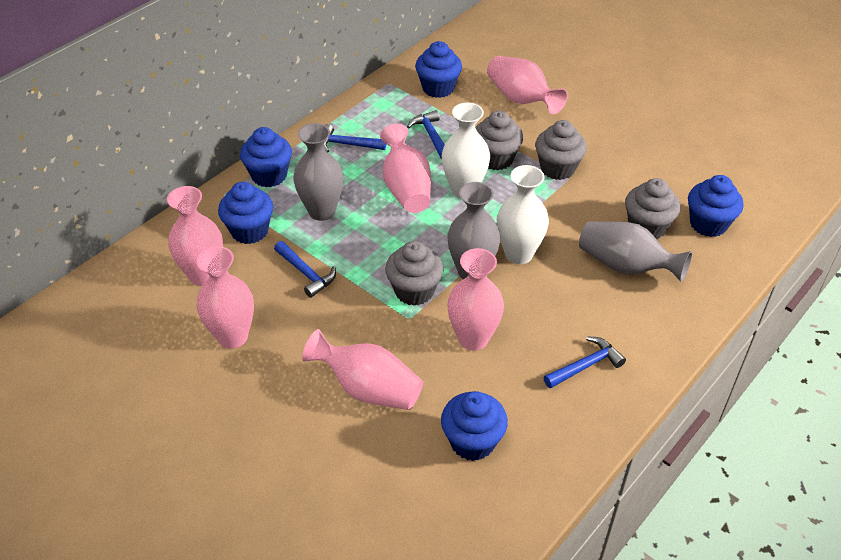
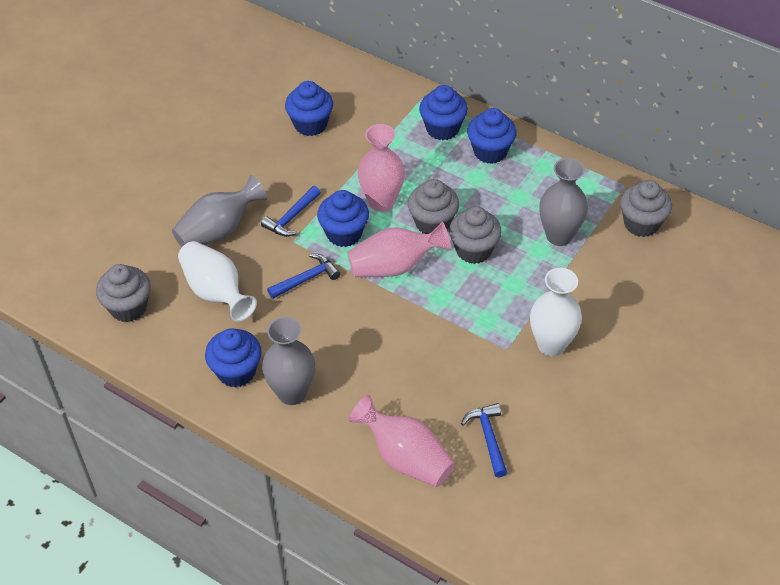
blue hammer: 4 -> 3
pink vase: 6 -> 3

